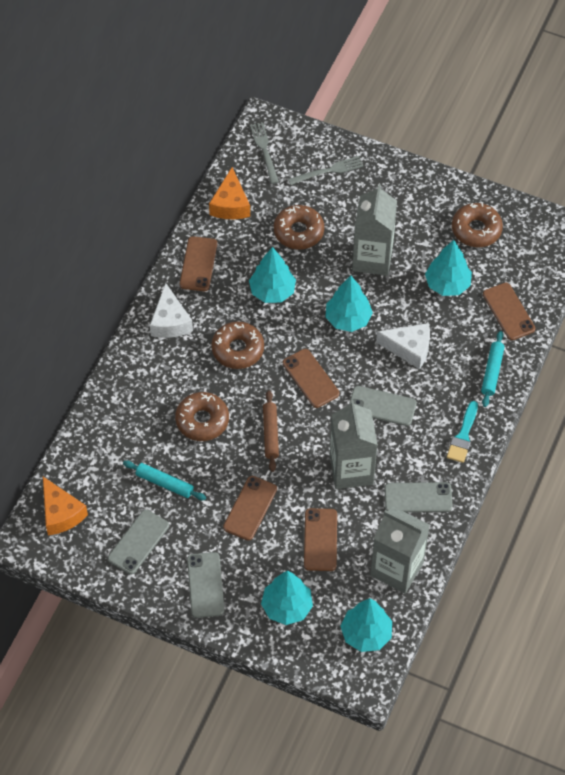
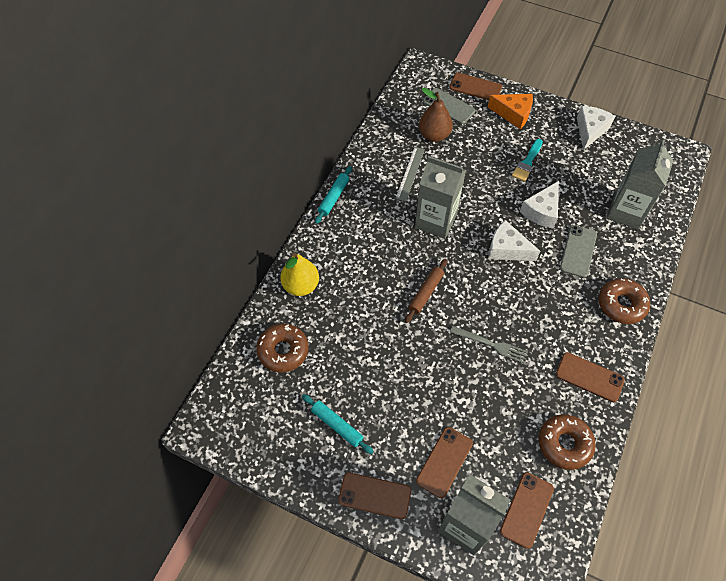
brown donut: 4 -> 3
brown pear: 0 -> 1
grey fork: 2 -> 1
grey phone: 4 -> 2
grey ruler: 0 -> 1
orange cheese: 2 -> 1
turquoise tree: 5 -> 0
white cheese: 2 -> 3
yellow pear: 0 -> 1

